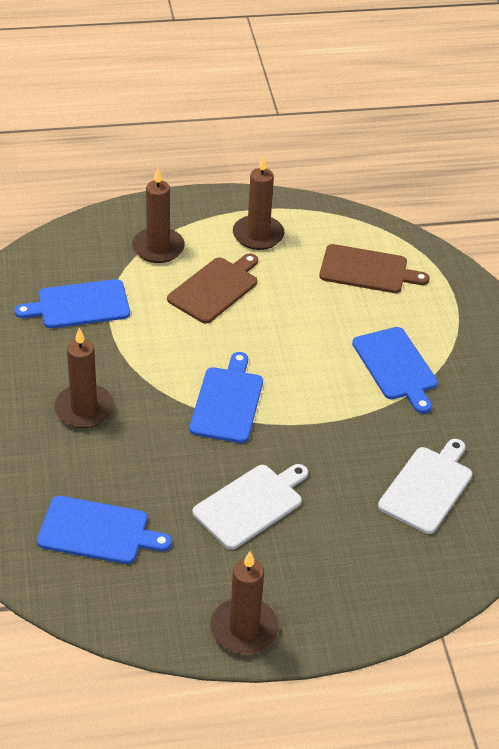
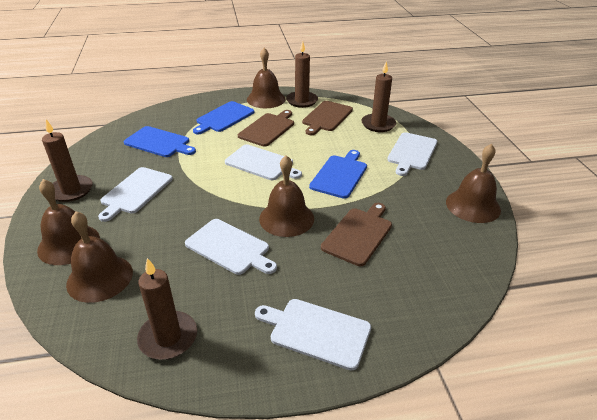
blue cutting board: 4 -> 3
brown bell: 0 -> 5
brown cutting board: 2 -> 3
white cutting board: 2 -> 5

